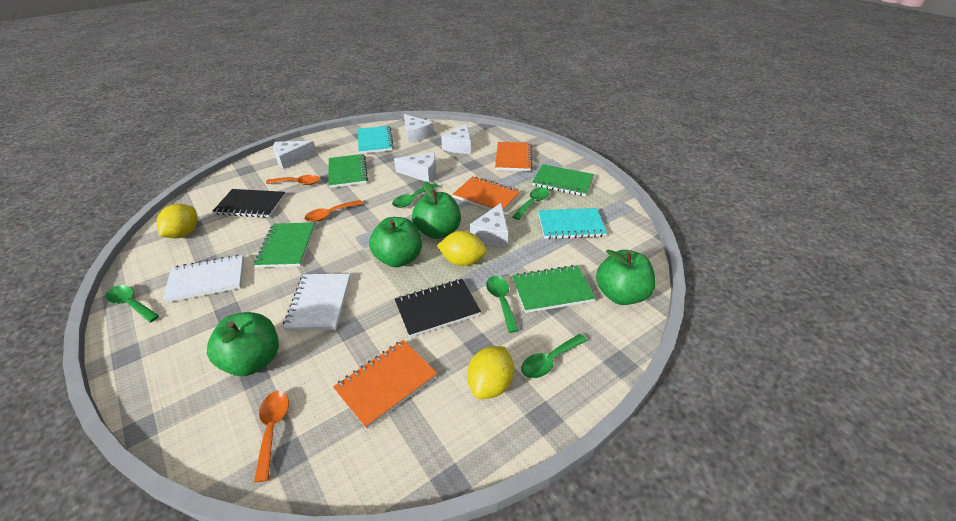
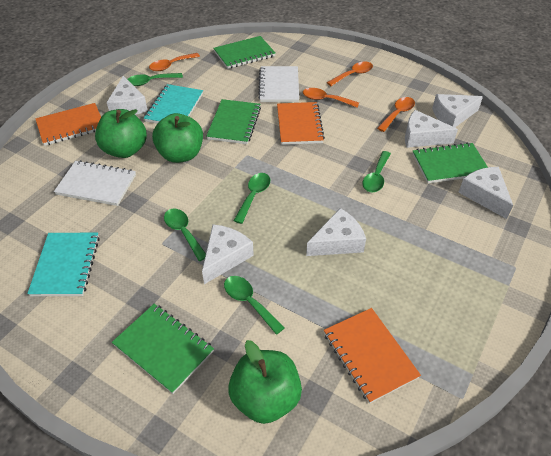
black notebook: 2 -> 0
green apple: 4 -> 3
orange spoon: 3 -> 4
white cheese: 5 -> 6
yellow lemon: 3 -> 0

